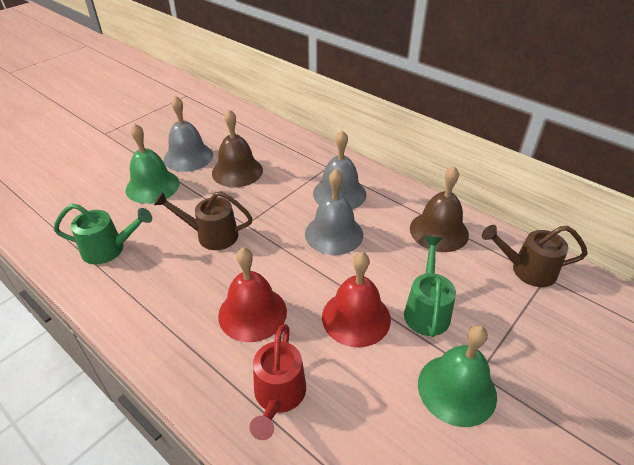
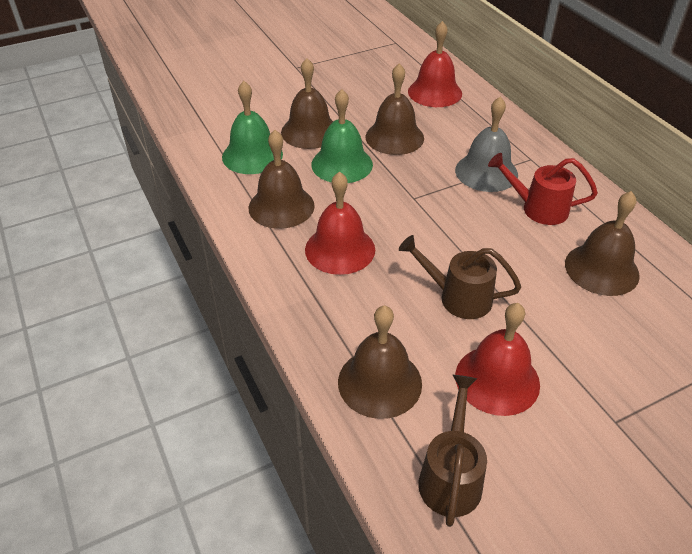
brown bell: 2 -> 5
green watering can: 2 -> 0
grey bell: 3 -> 1
red bell: 2 -> 3

